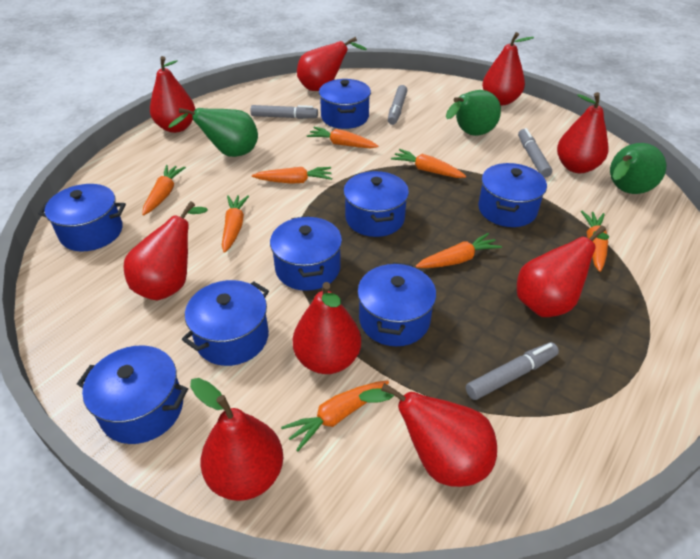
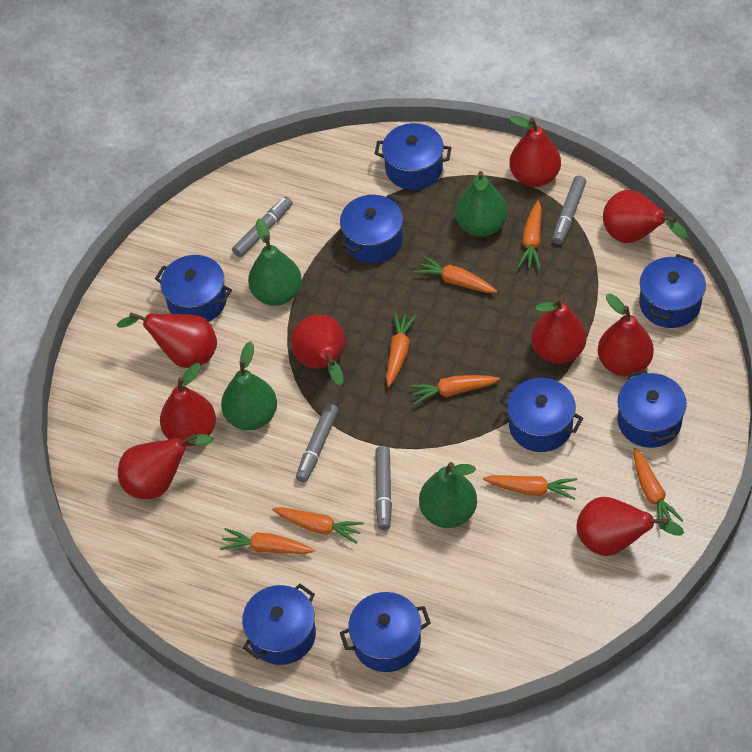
green pear: 3 -> 4

